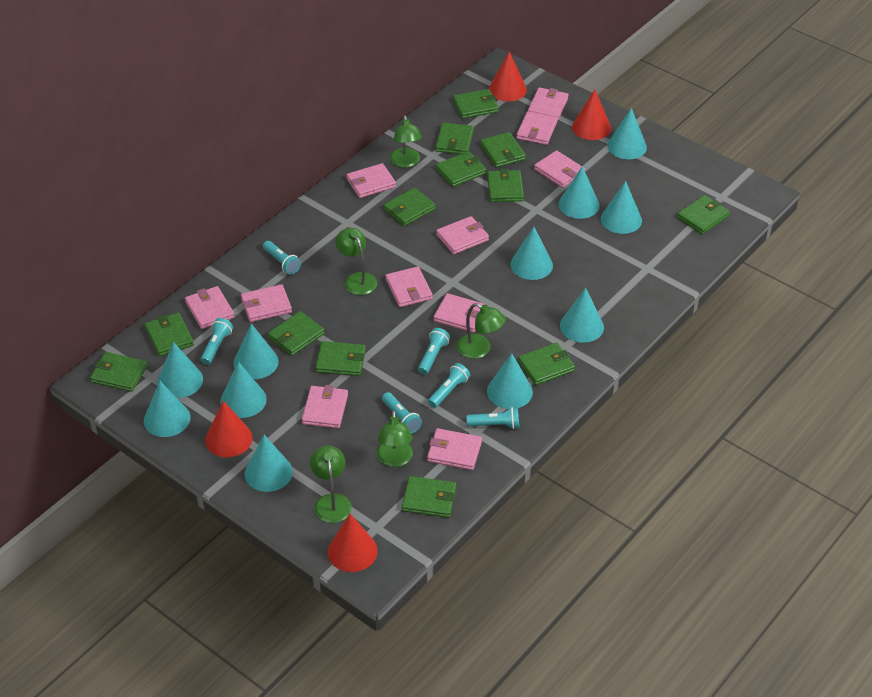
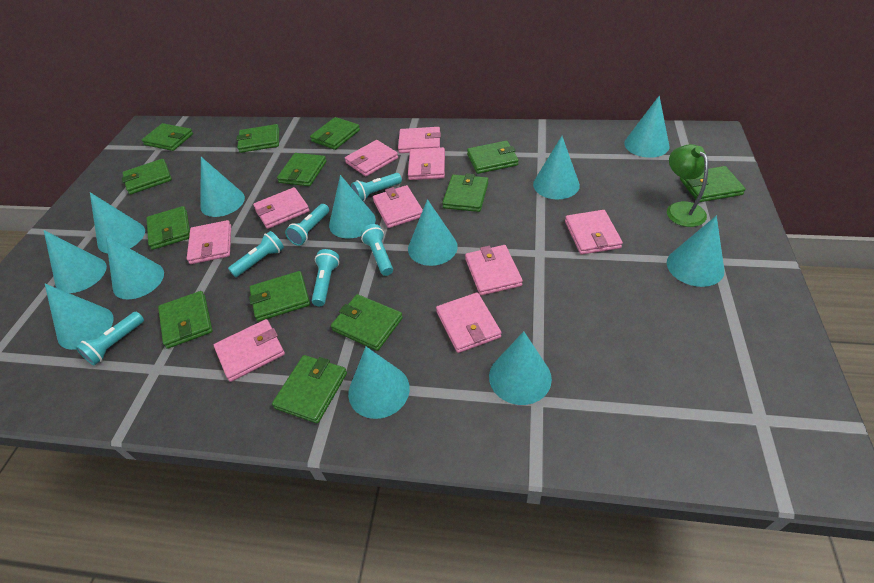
green lamp: 5 -> 1
pink wallet: 11 -> 10
red cone: 4 -> 0
turquoise cone: 11 -> 12

